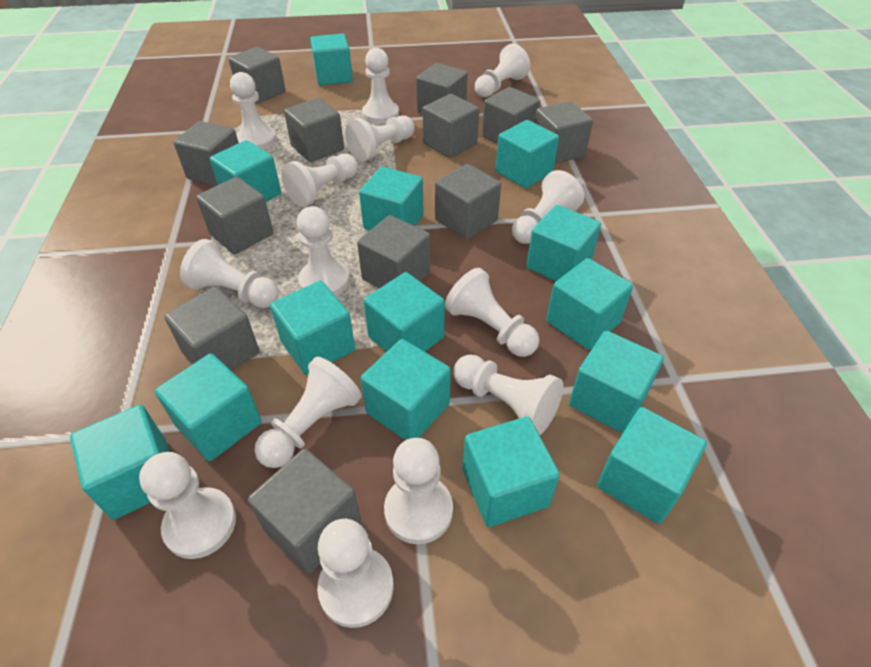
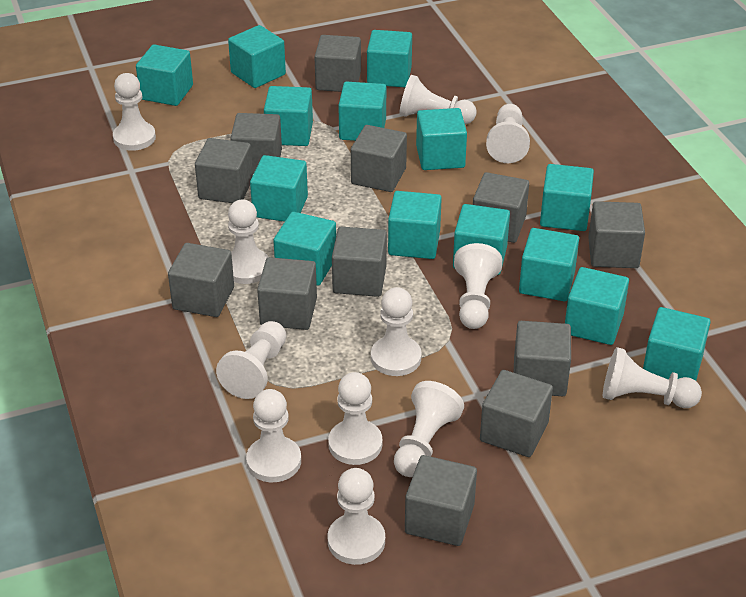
white pawn: 14 -> 12

